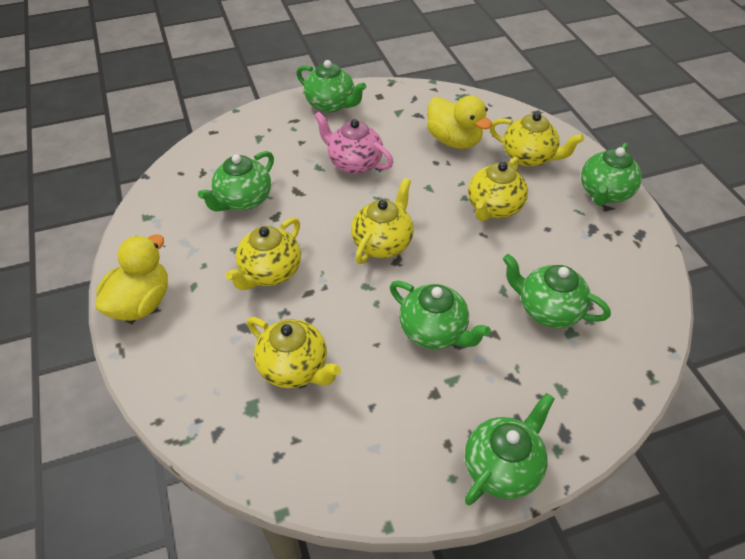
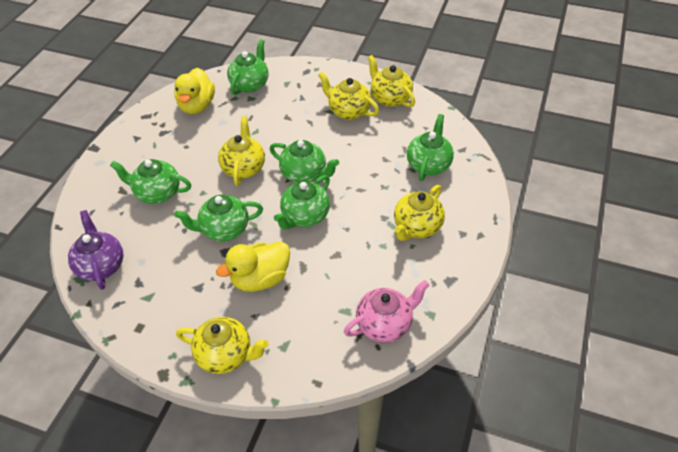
purple teapot: 0 -> 1

